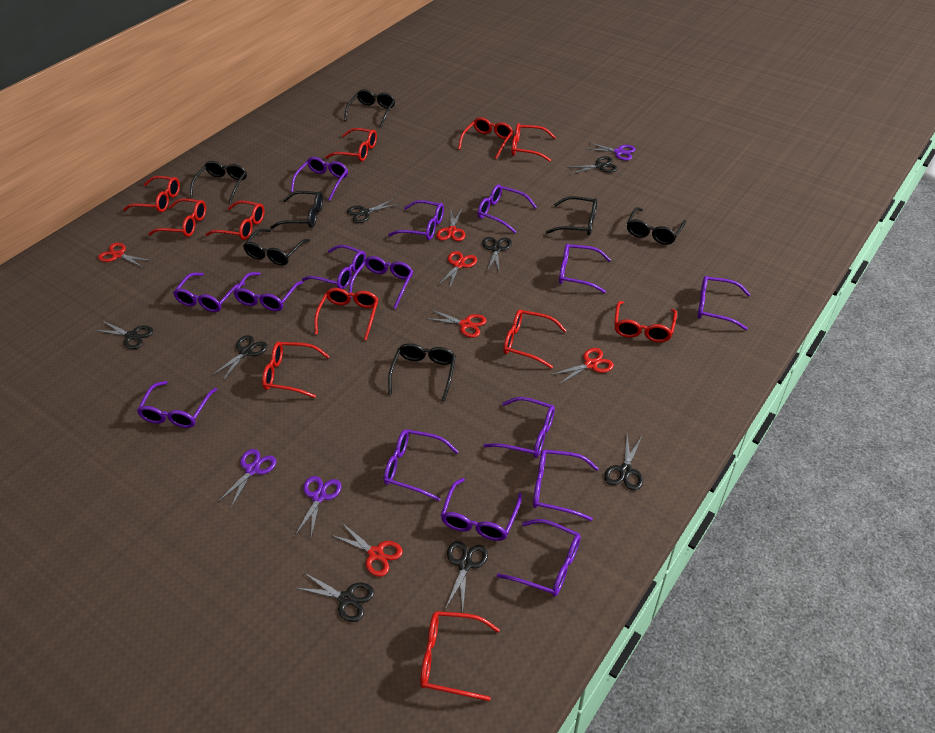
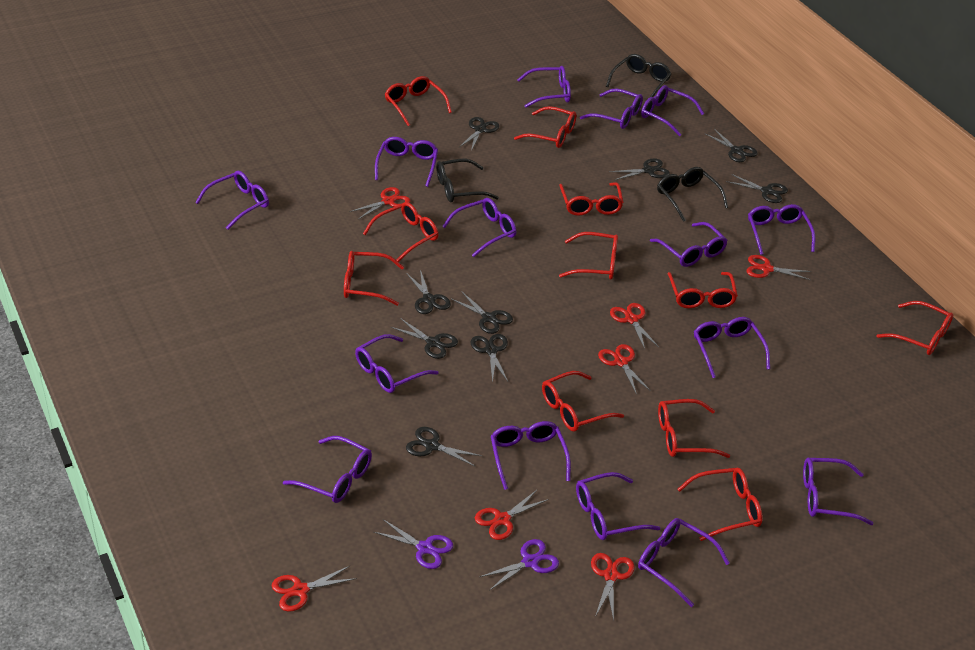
black glasses: 7 -> 3
black scissors: 8 -> 9
purple scissors: 3 -> 2
red scissors: 6 -> 7

